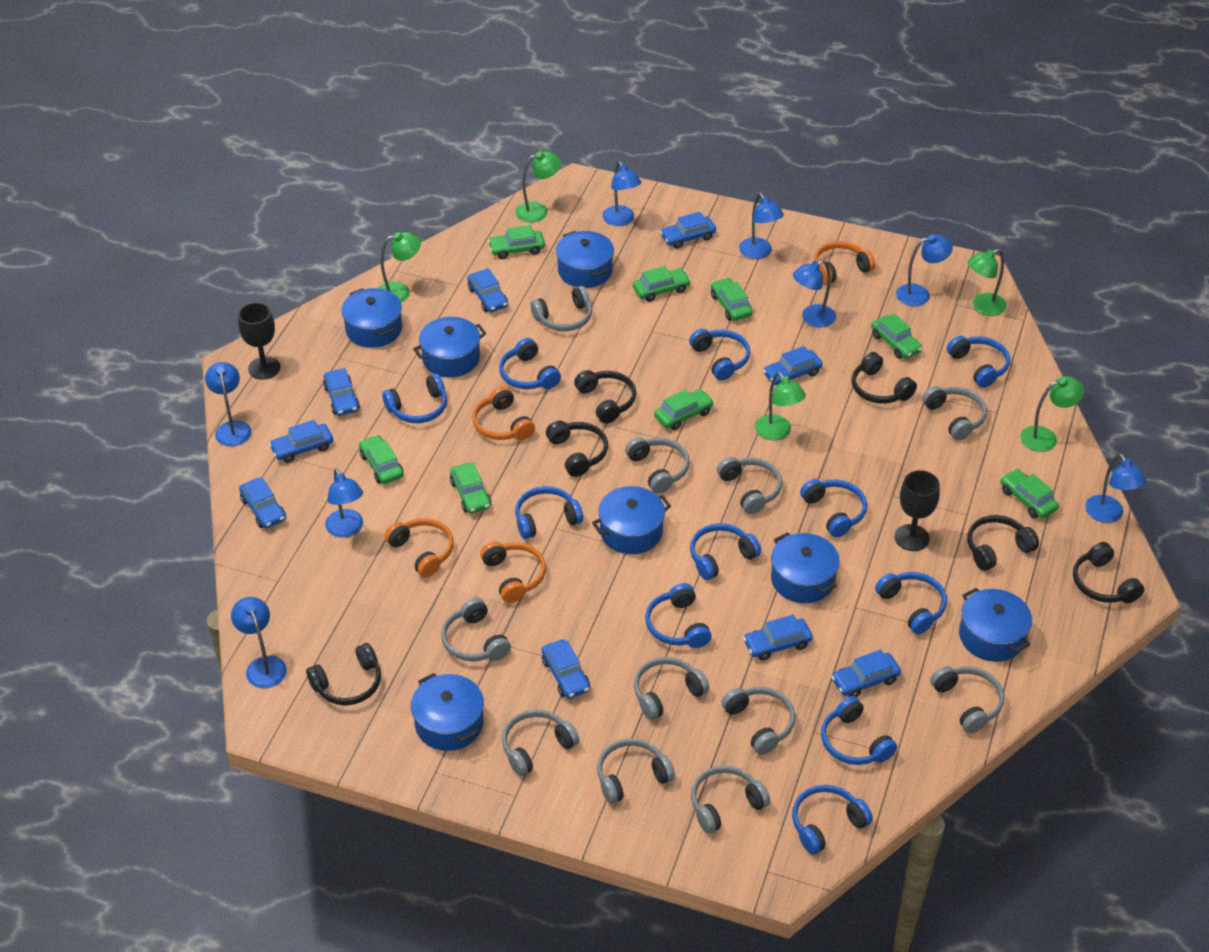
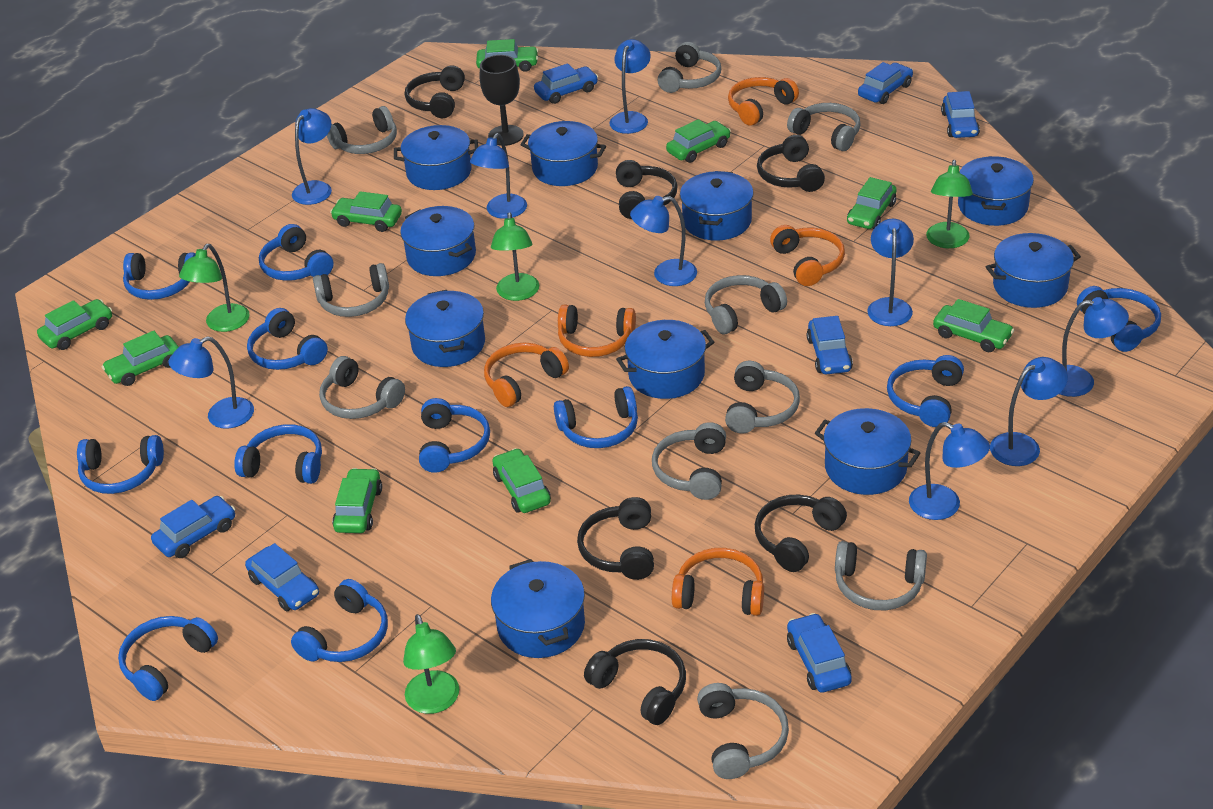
black goblet: 2 -> 1
blue car: 9 -> 7
blue lamp: 8 -> 9
blue pot: 7 -> 10
green car: 8 -> 9
green lamp: 5 -> 4
grey headphones: 11 -> 10
orange headphones: 4 -> 5

